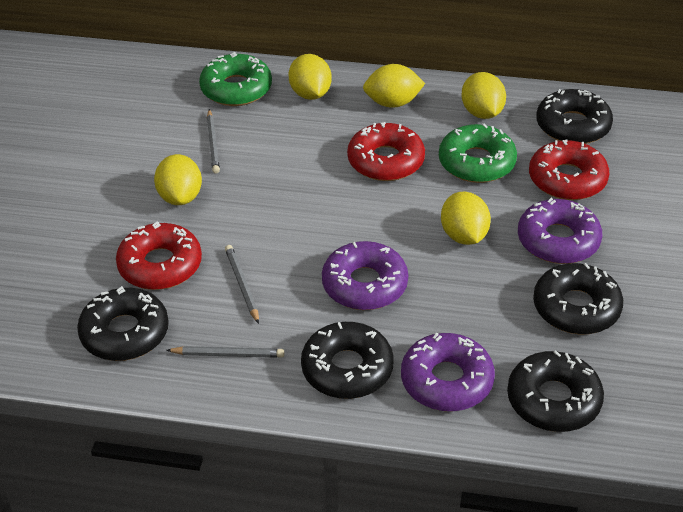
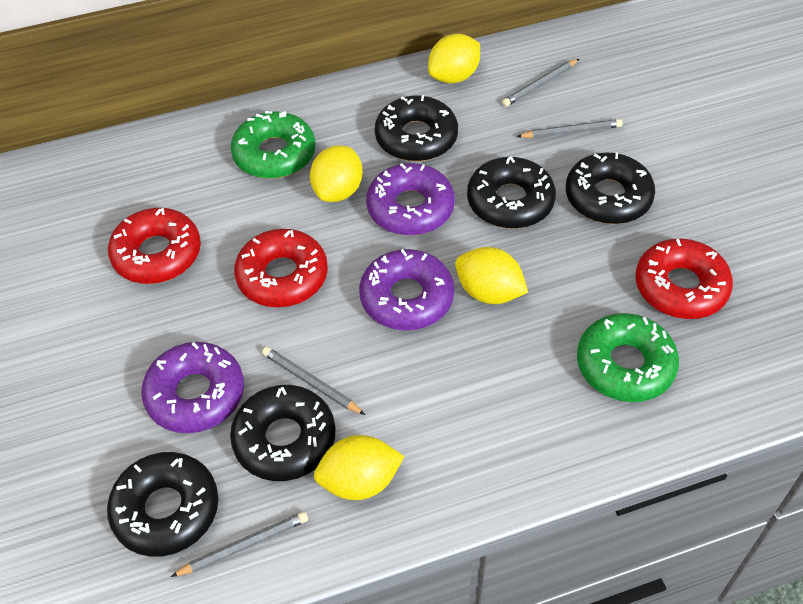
grey pencil: 3 -> 4
yellow lemon: 5 -> 4

